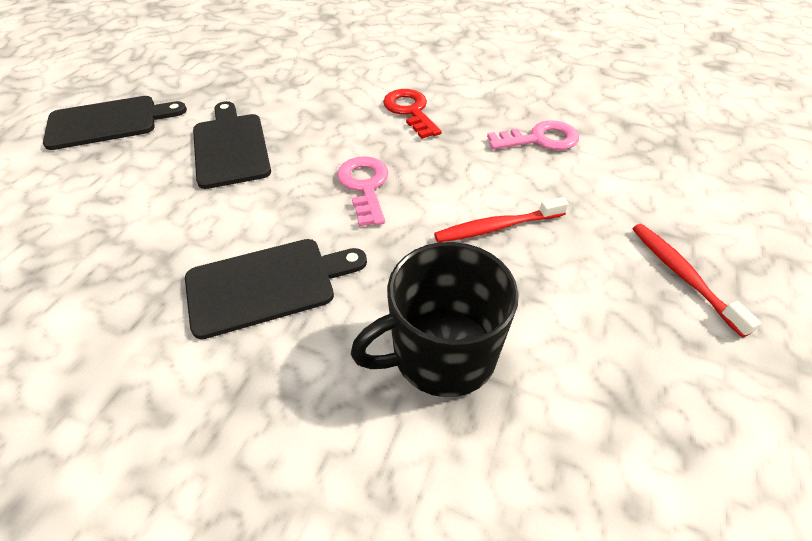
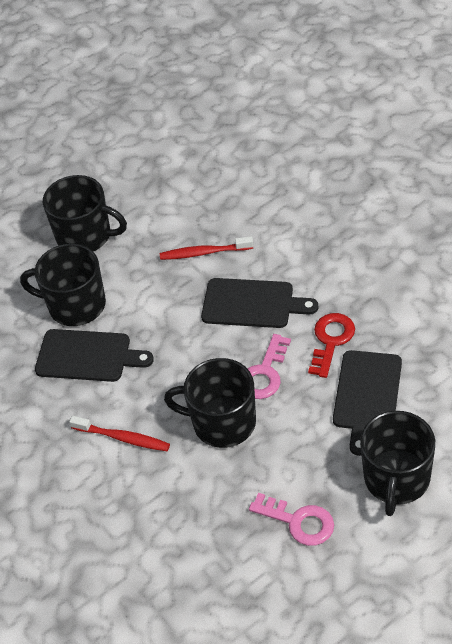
black mug: 1 -> 4

